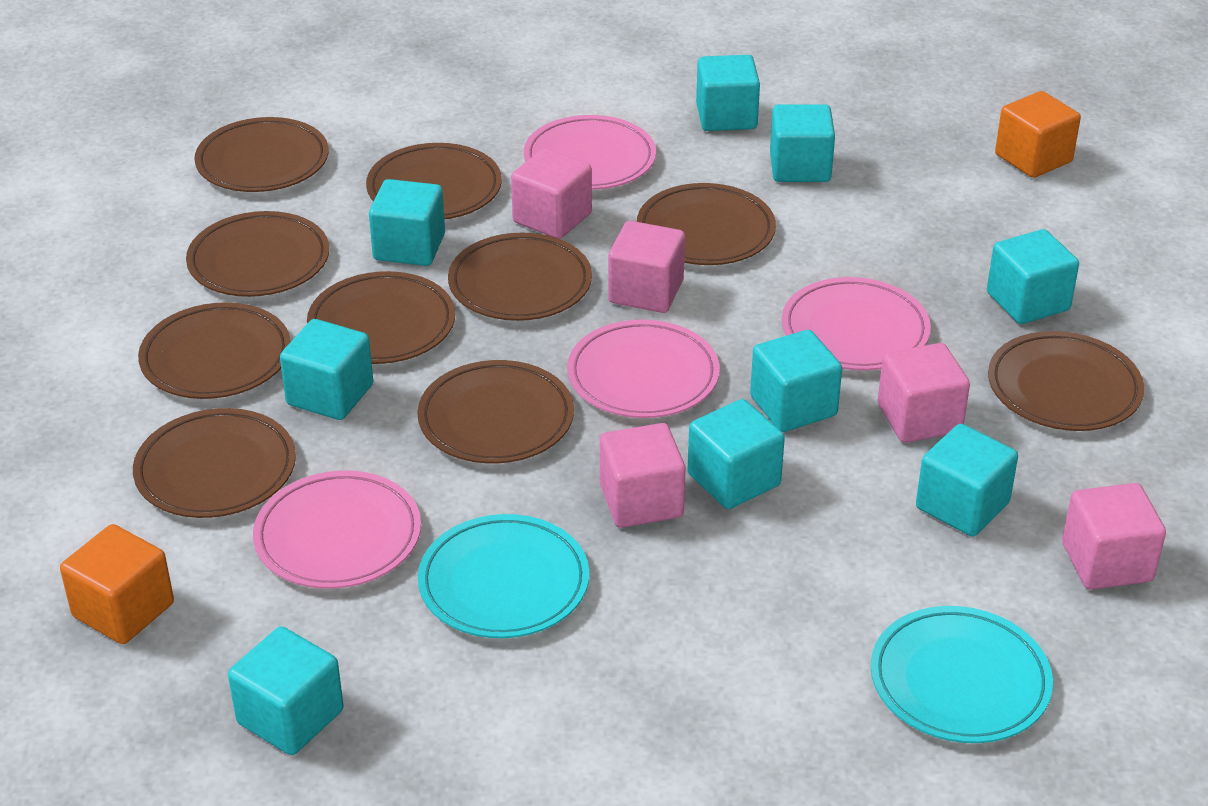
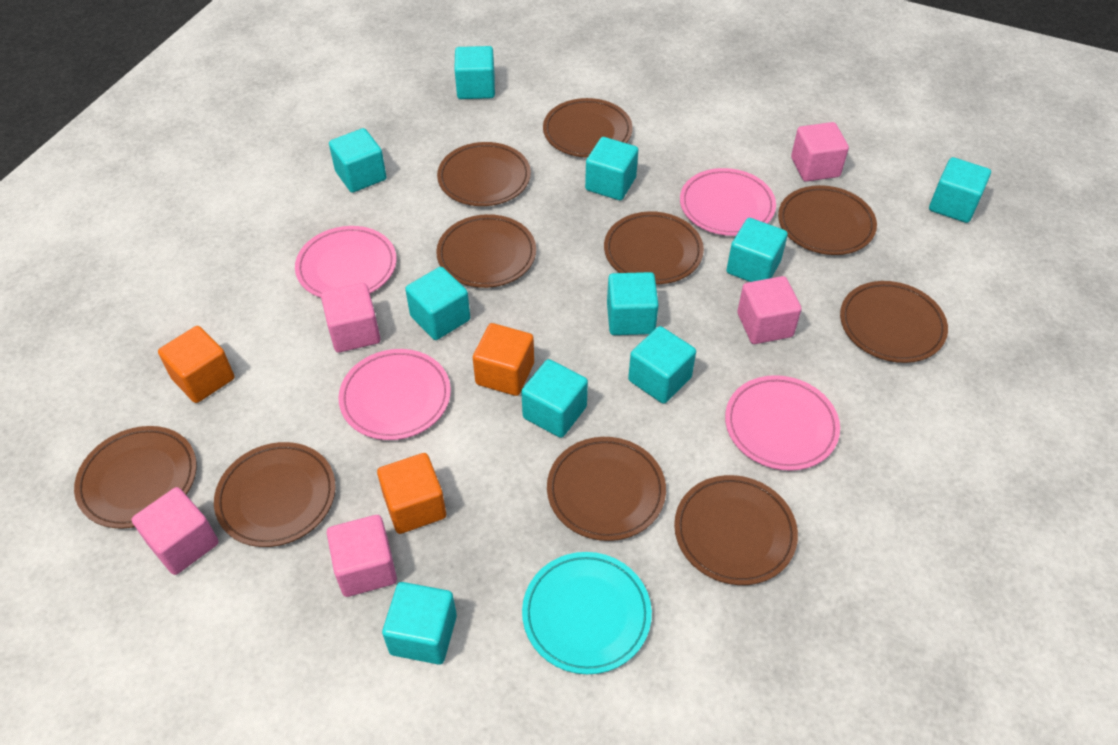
orange cube: 2 -> 3
turquoise cube: 9 -> 10
turquoise plate: 2 -> 1

